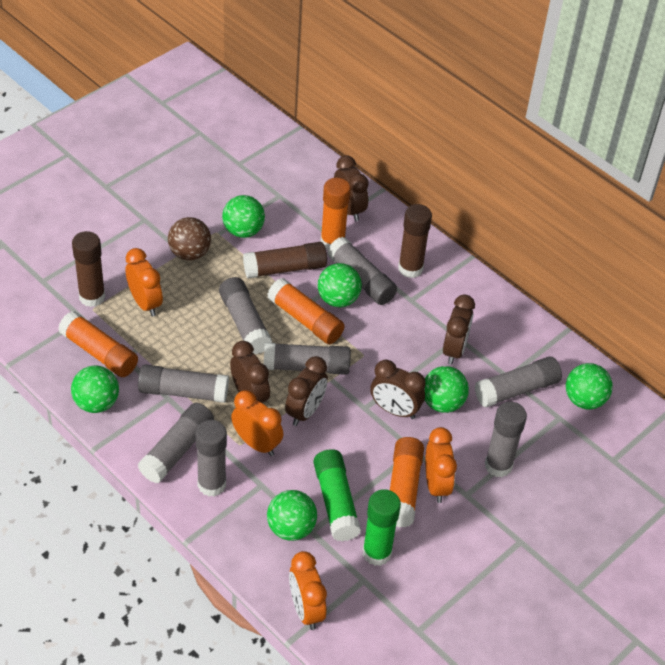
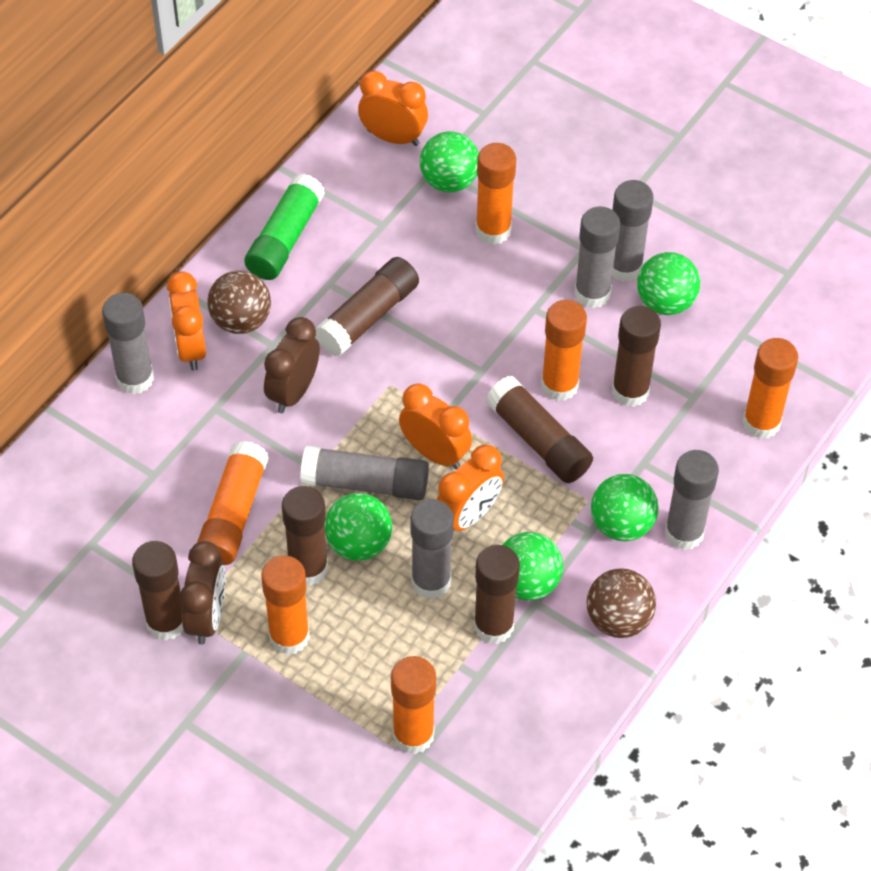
brown ball: 1 -> 2
brown clock: 5 -> 2
brown glue stick: 3 -> 6
green ball: 6 -> 5
green glue stick: 2 -> 1
grey glue stick: 8 -> 6
orange glue stick: 4 -> 6

